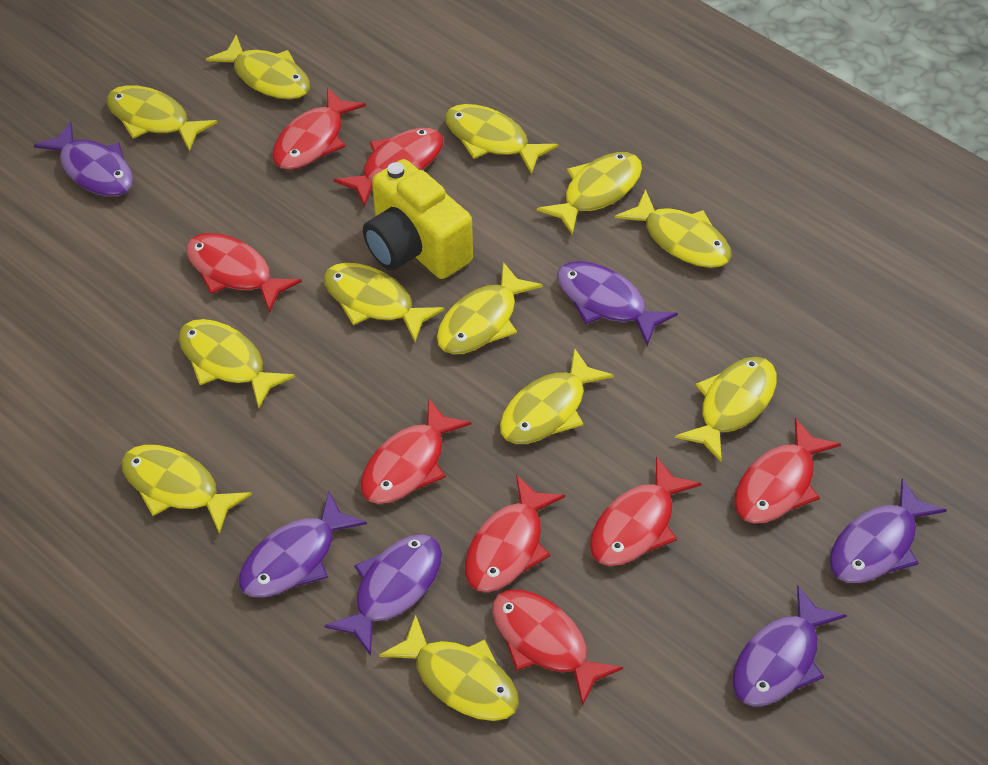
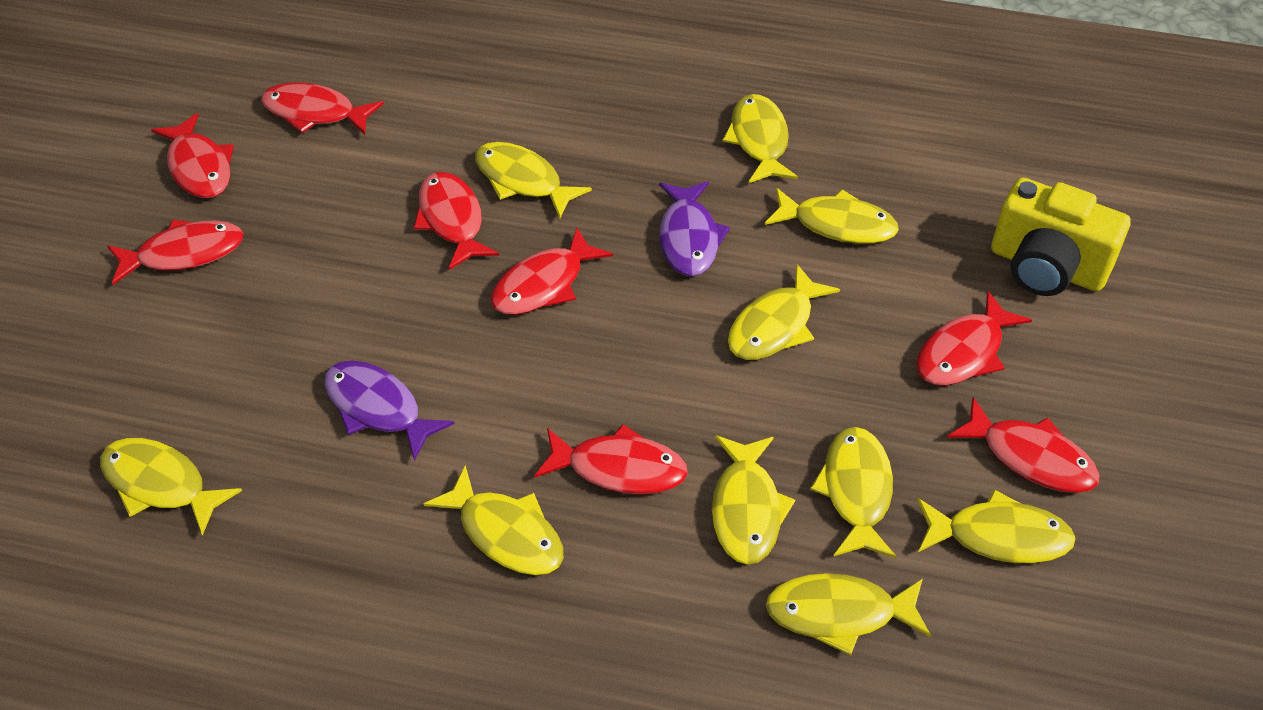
purple fish: 6 -> 2
yellow fish: 12 -> 10

